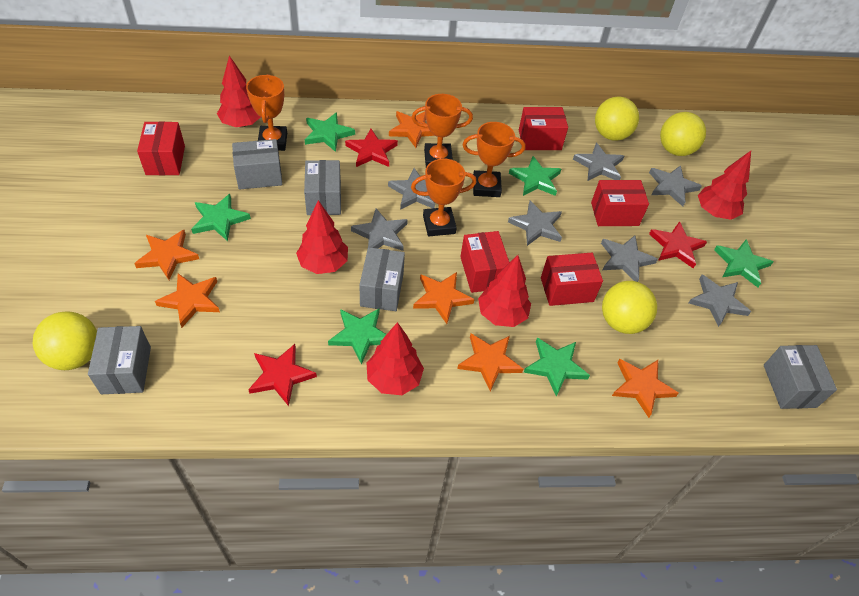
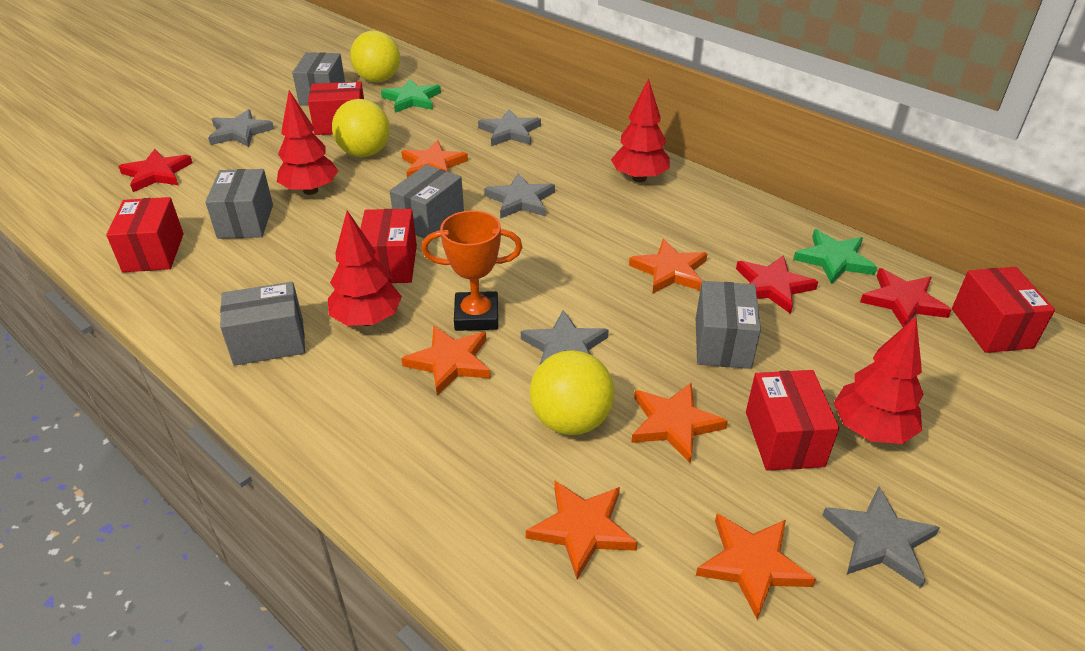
green star: 6 -> 2
grey star: 7 -> 5
orange trophy: 4 -> 1
red tree: 5 -> 4
yellow ball: 4 -> 3

